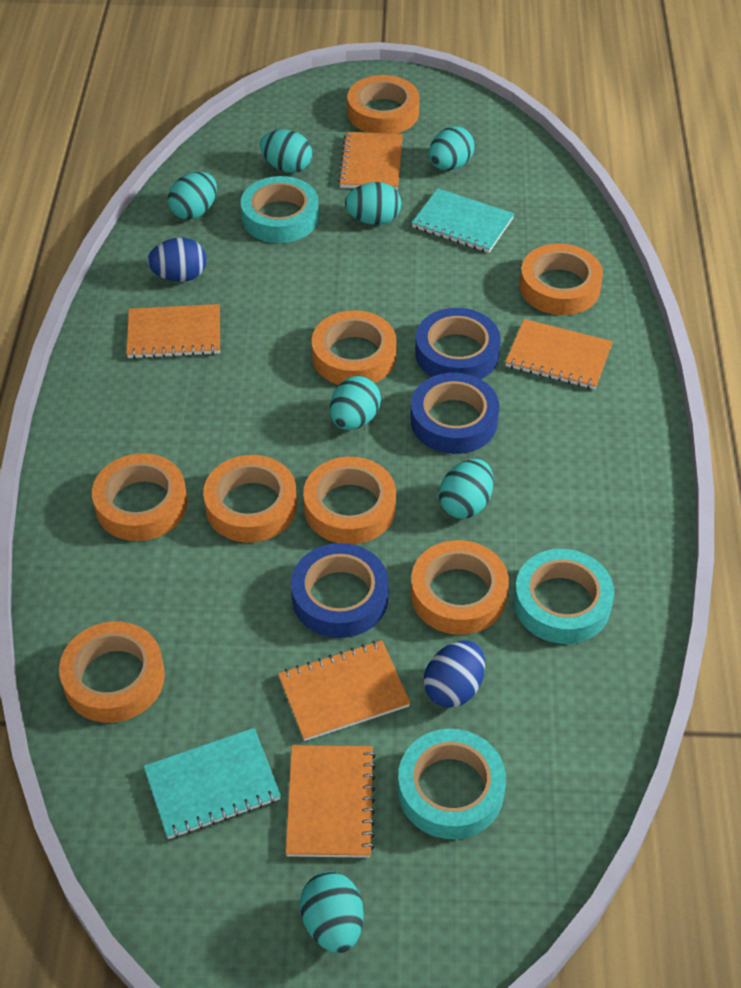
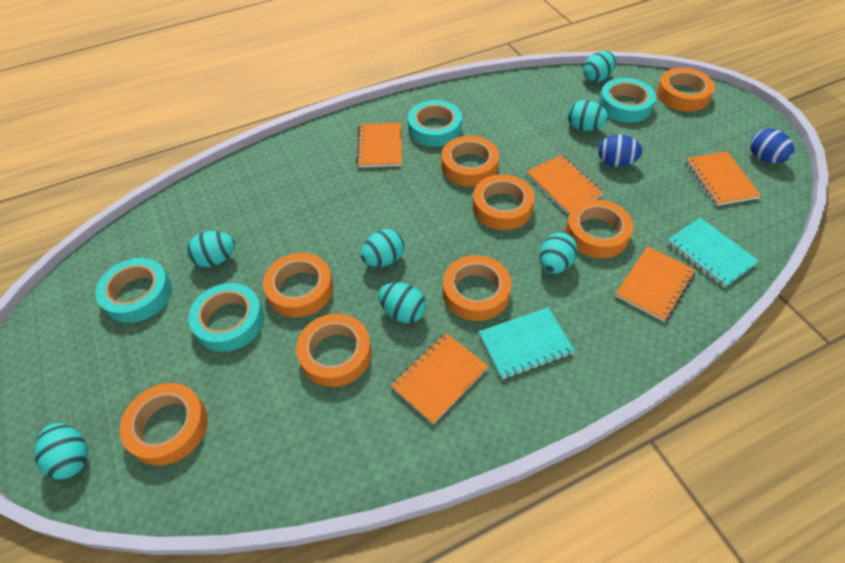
blue tape: 3 -> 0
turquoise tape: 3 -> 4

